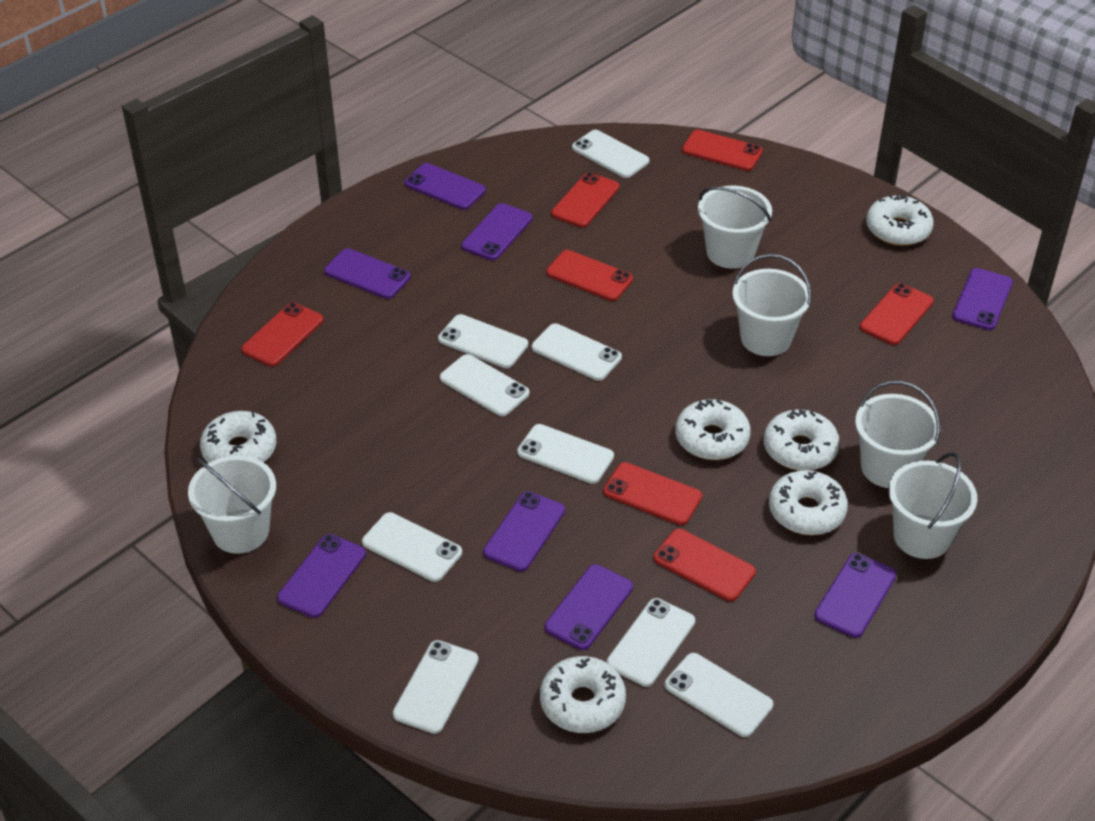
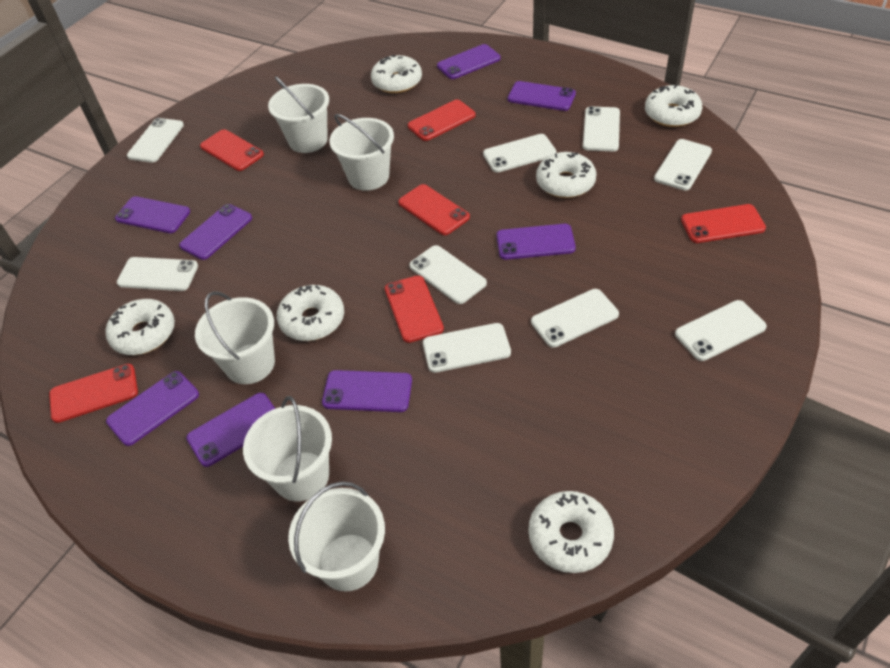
red phone: 7 -> 6

